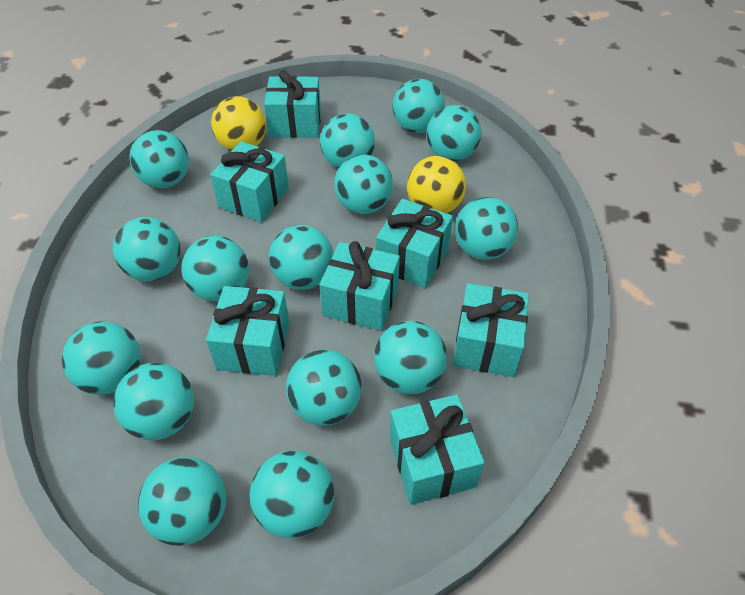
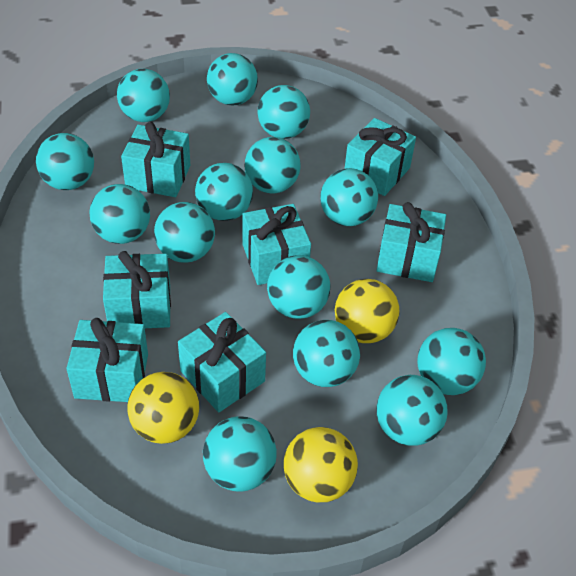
turquoise ball: 15 -> 14
yellow ball: 2 -> 3

